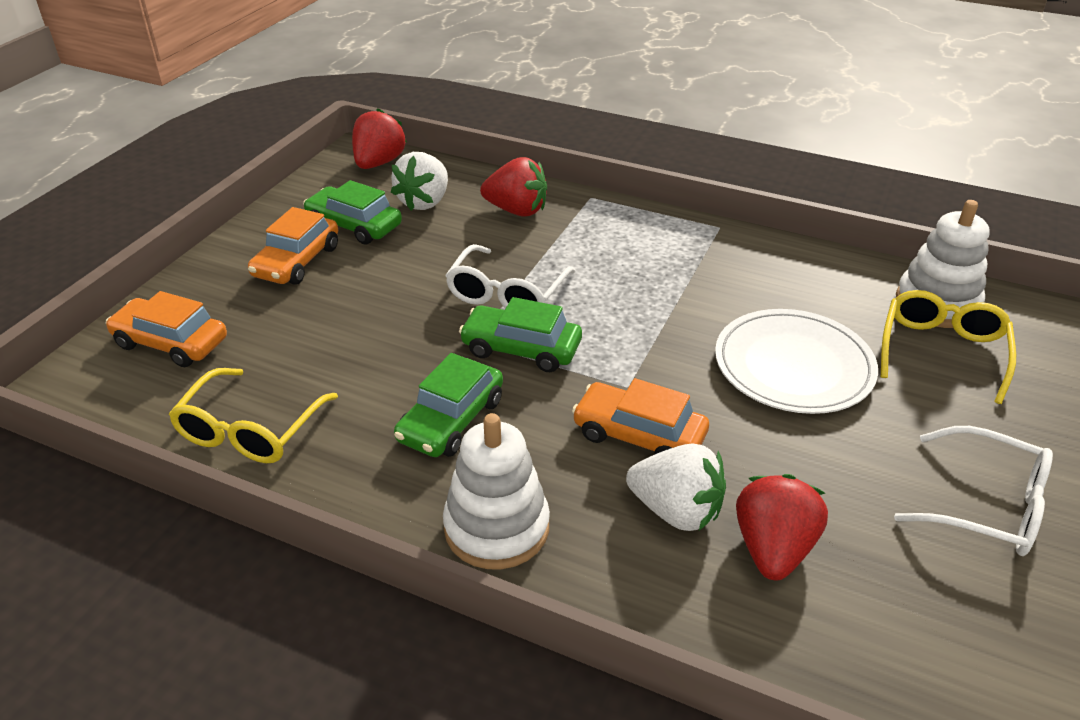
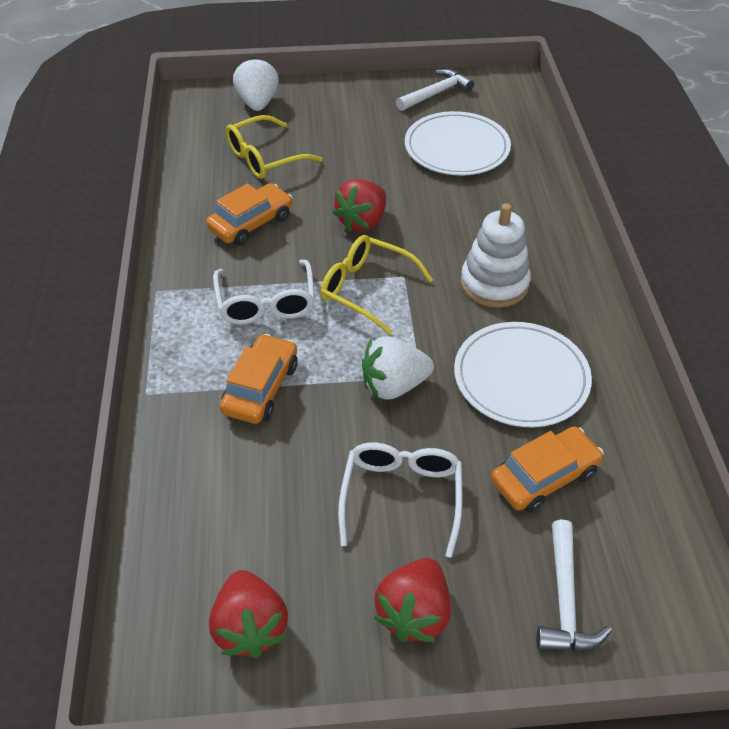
green car: 3 -> 0
white hammer: 0 -> 2
white plate: 1 -> 2
white stacking toy: 2 -> 1

